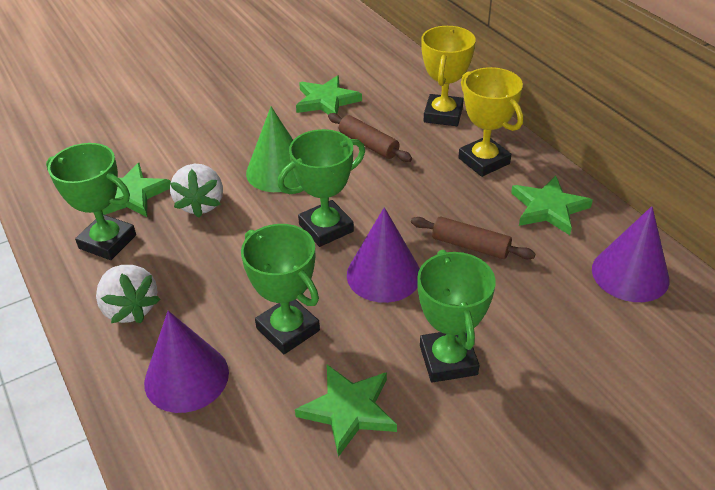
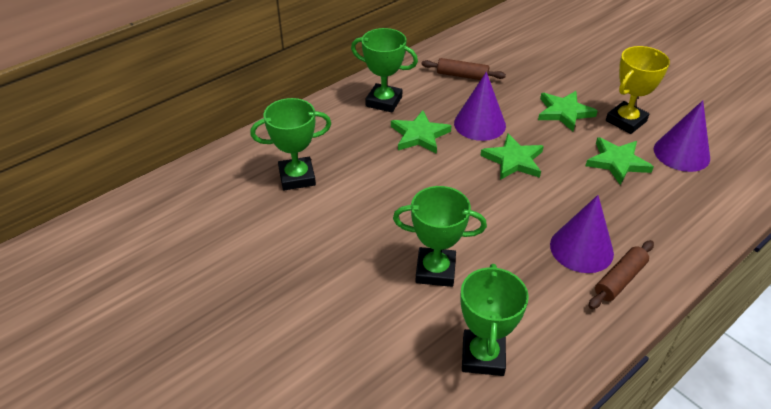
green cone: 1 -> 0
white strawberry: 2 -> 0
yellow trophy: 2 -> 1

